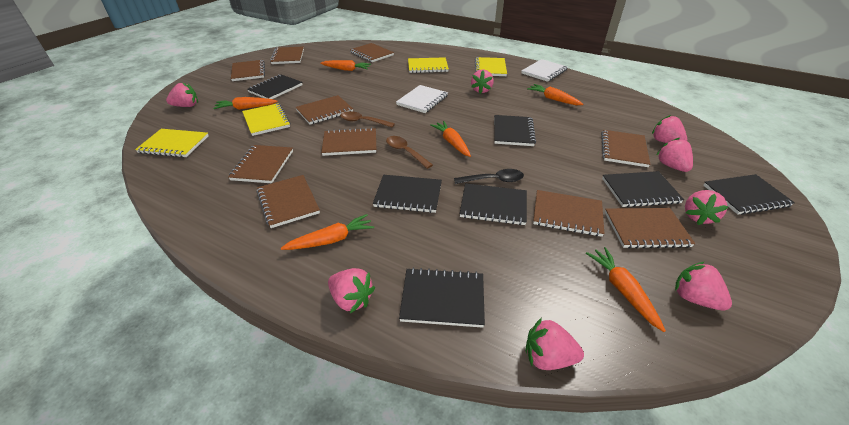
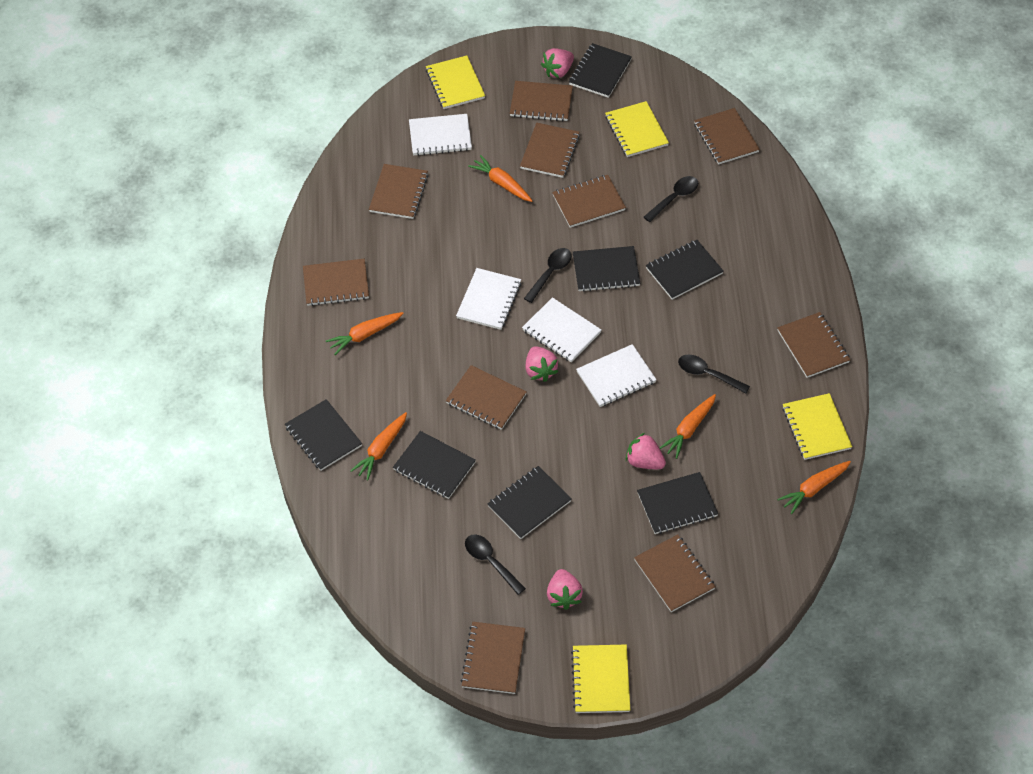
black spoon: 1 -> 4
brown spoon: 2 -> 0
orange carrot: 6 -> 5
pink strawberry: 8 -> 4
white notebook: 2 -> 4

